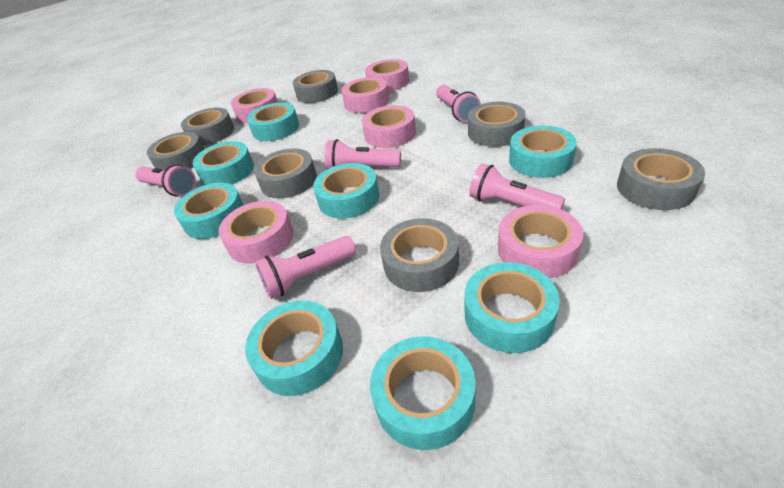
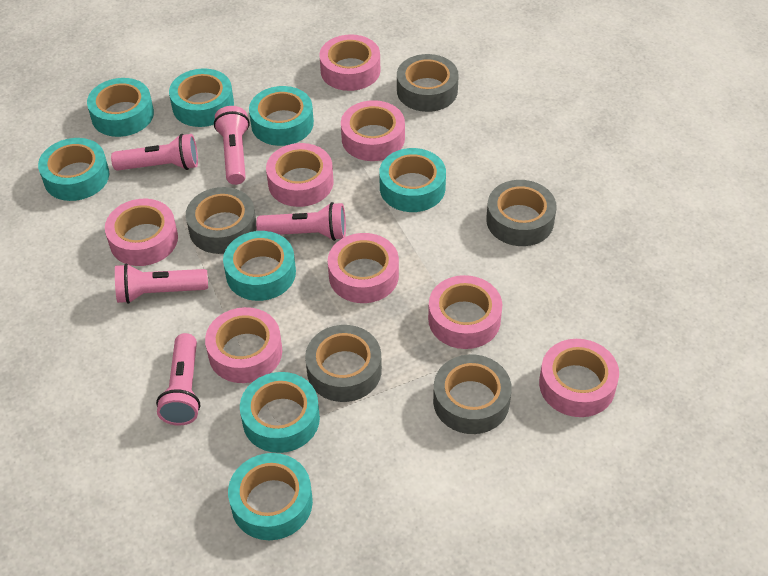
grey tape: 7 -> 5
pink tape: 6 -> 8

